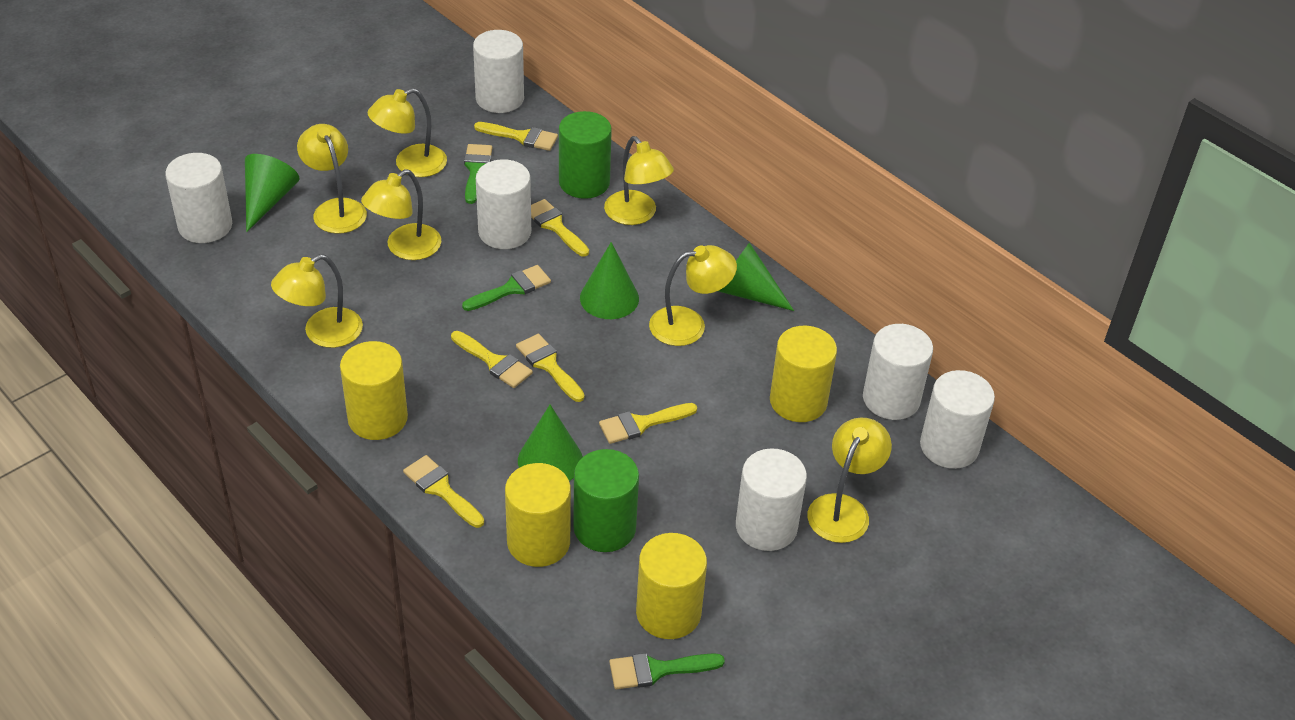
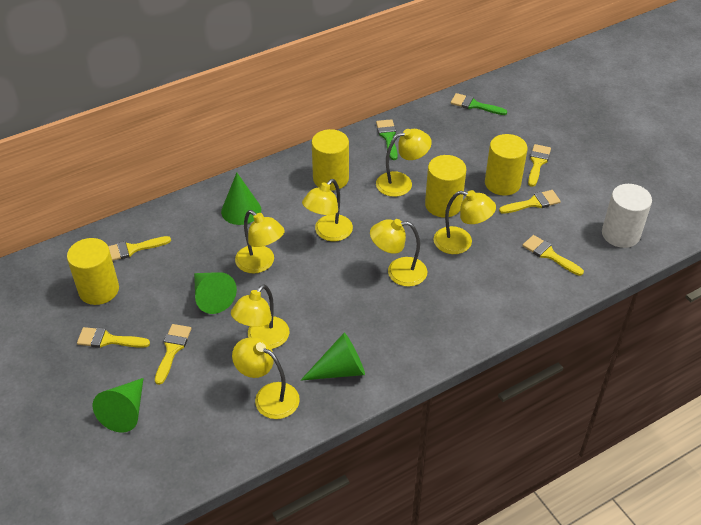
green brush: 3 -> 2
green cylinder: 2 -> 0
white cylinder: 6 -> 1

